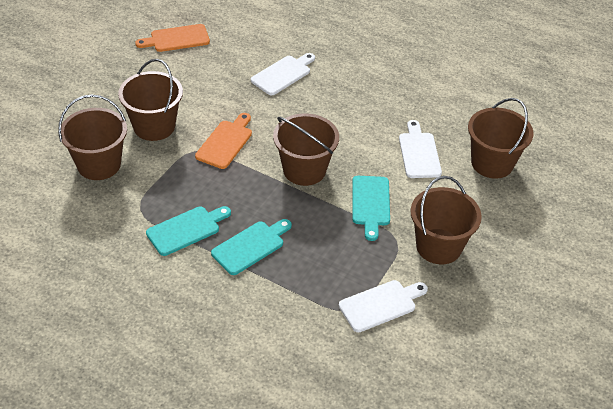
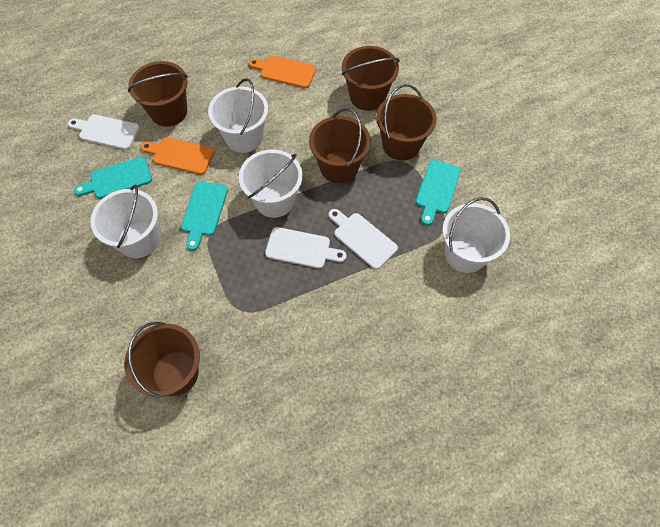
white bucket: 0 -> 4

